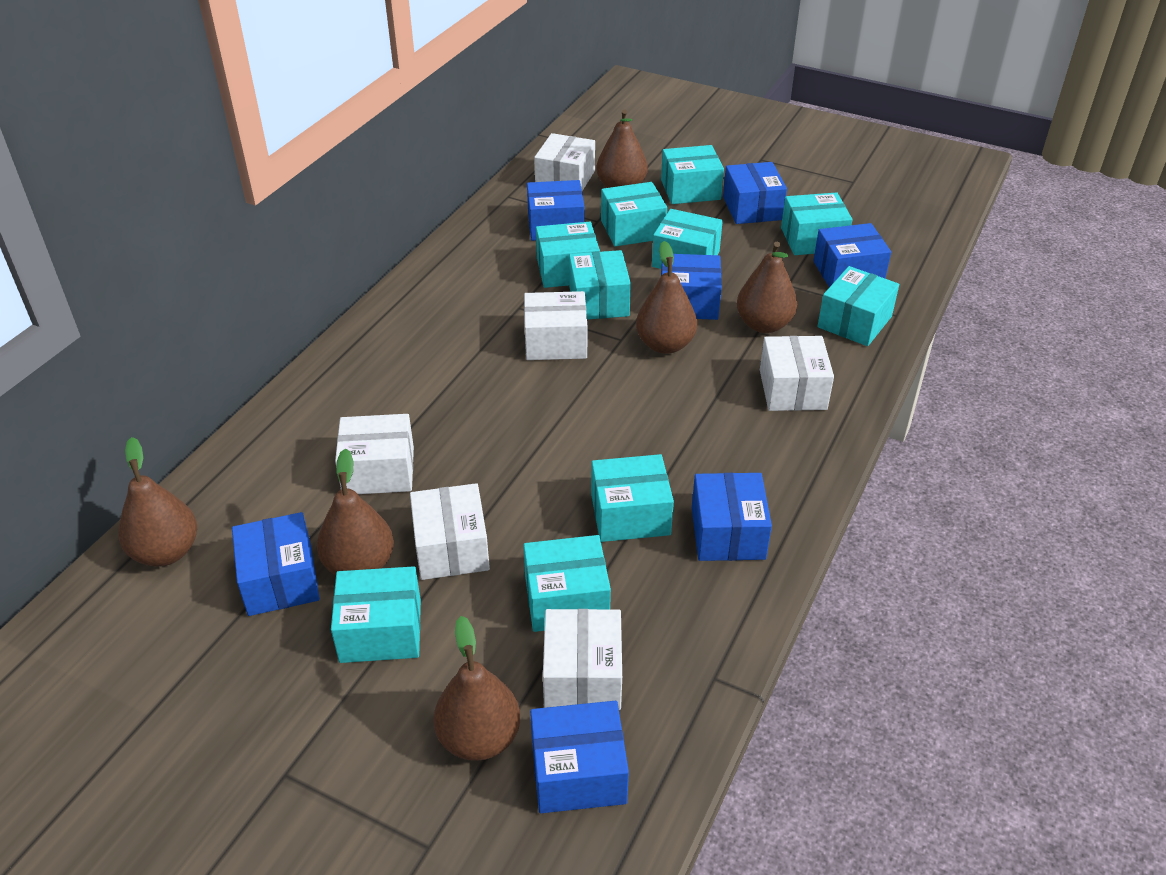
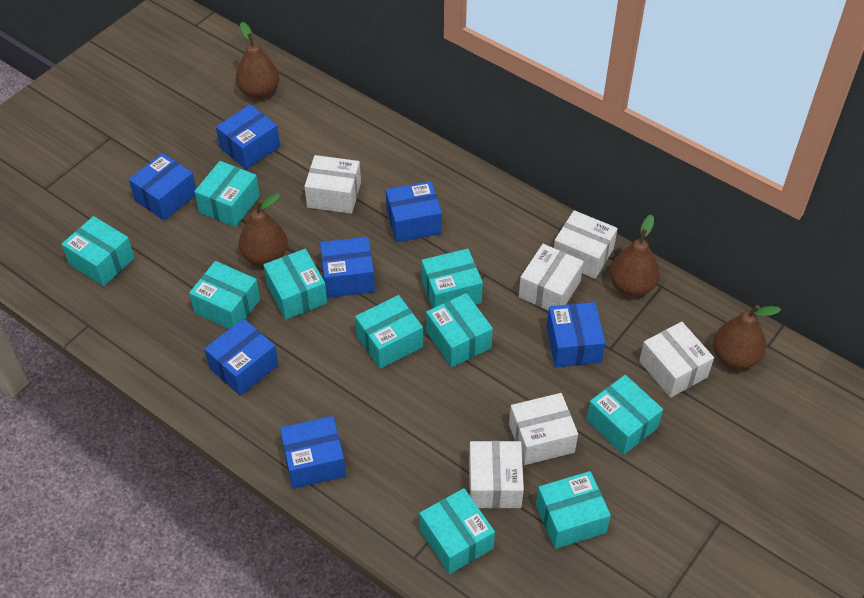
brown pear: 6 -> 4

